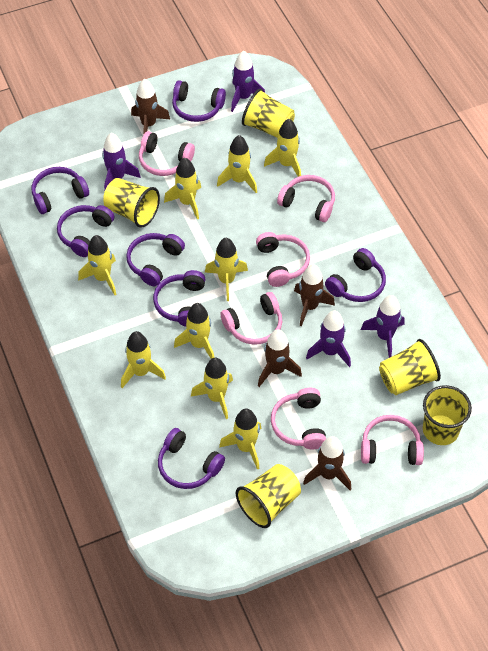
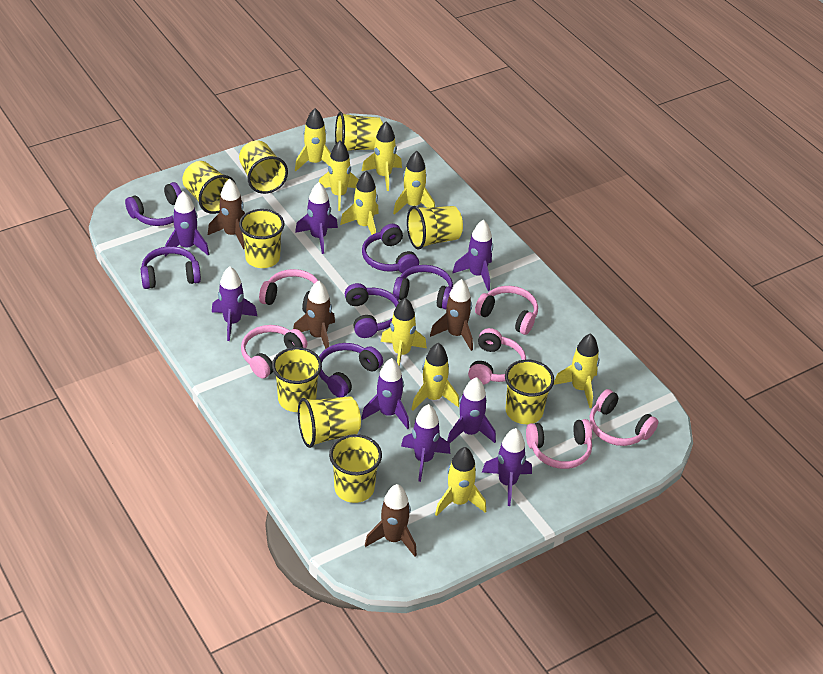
purple headphones: 7 -> 6
purple rocket: 4 -> 8
yellow cup: 5 -> 9

